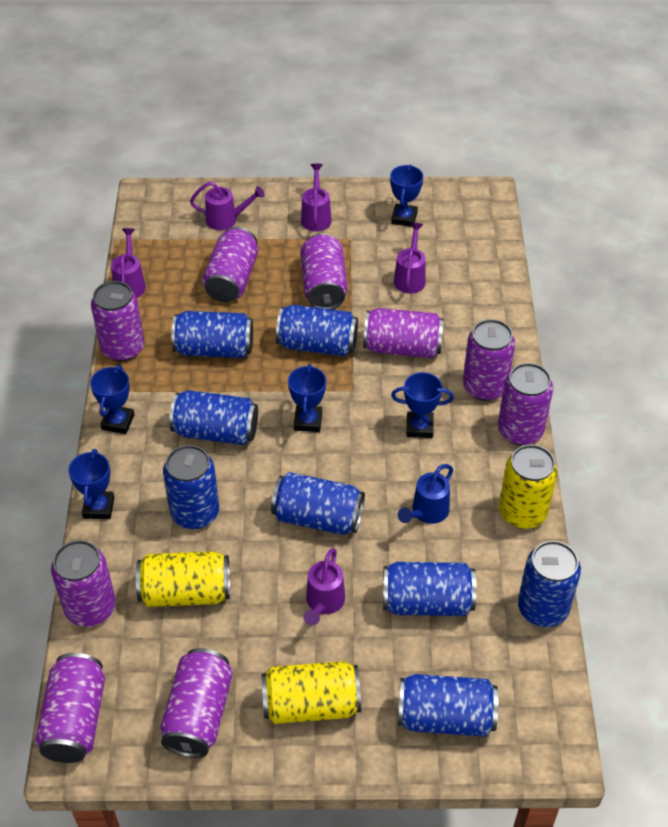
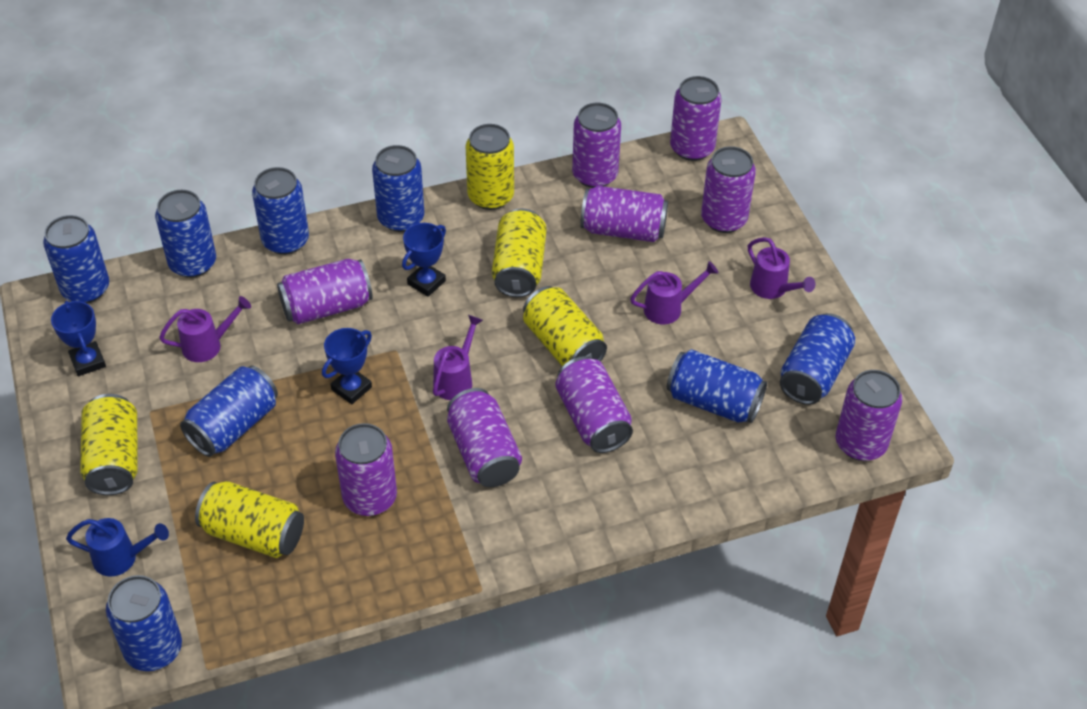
blue trophy: 5 -> 3
purple watering can: 5 -> 4
yellow can: 3 -> 5

